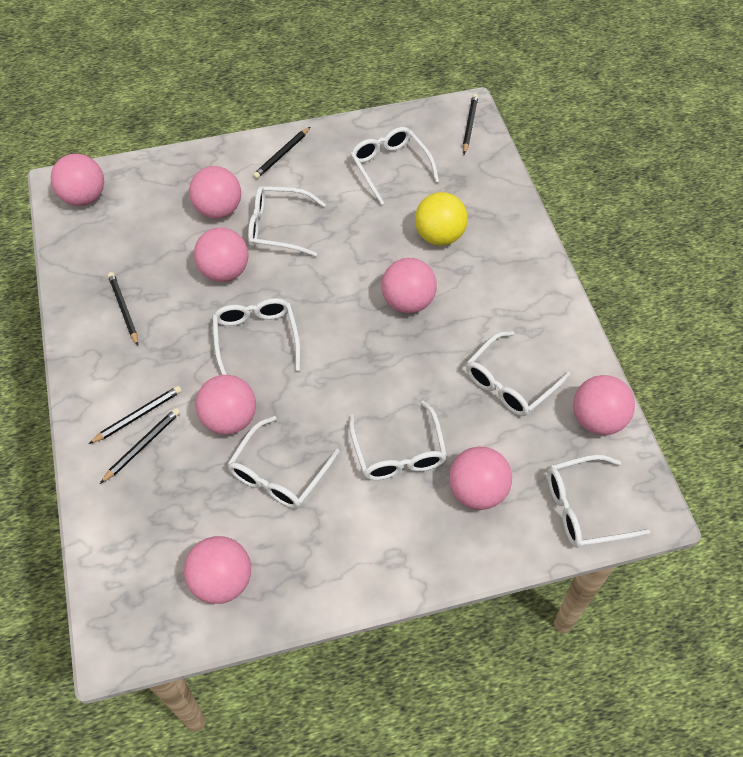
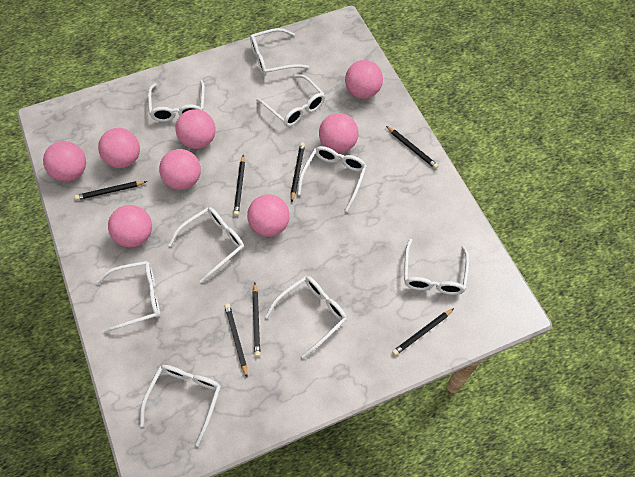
black pencil: 5 -> 7
white glasses: 7 -> 9
yellow ball: 1 -> 0

